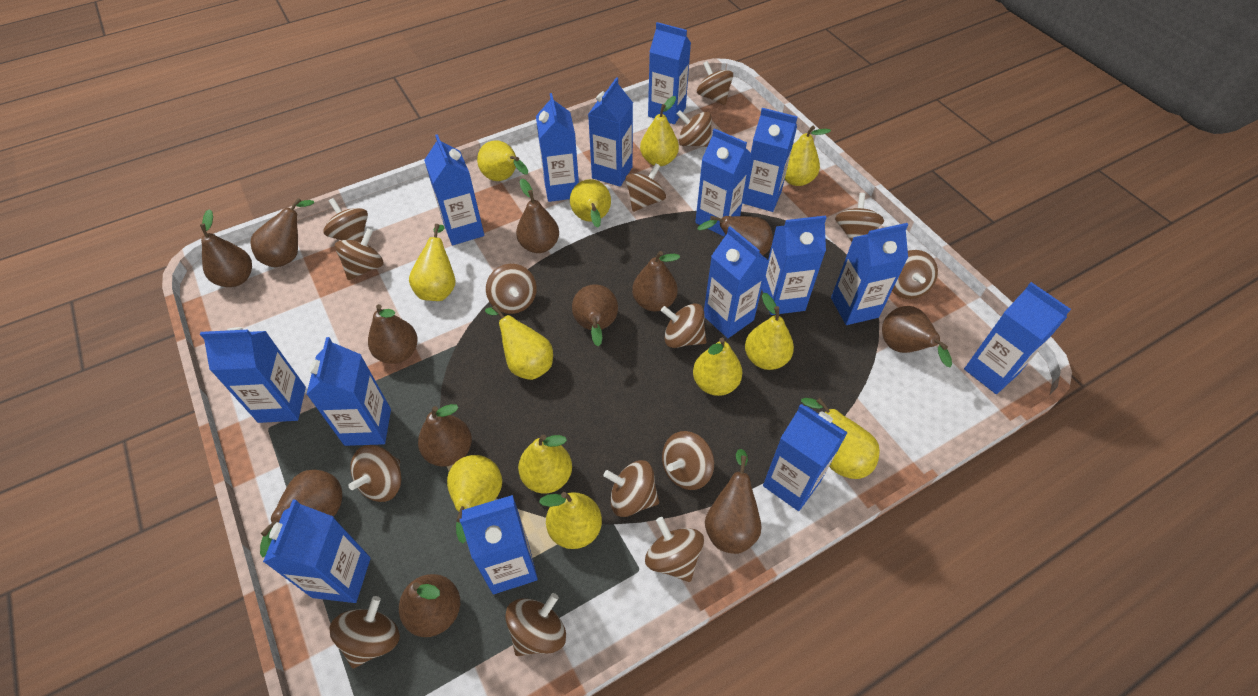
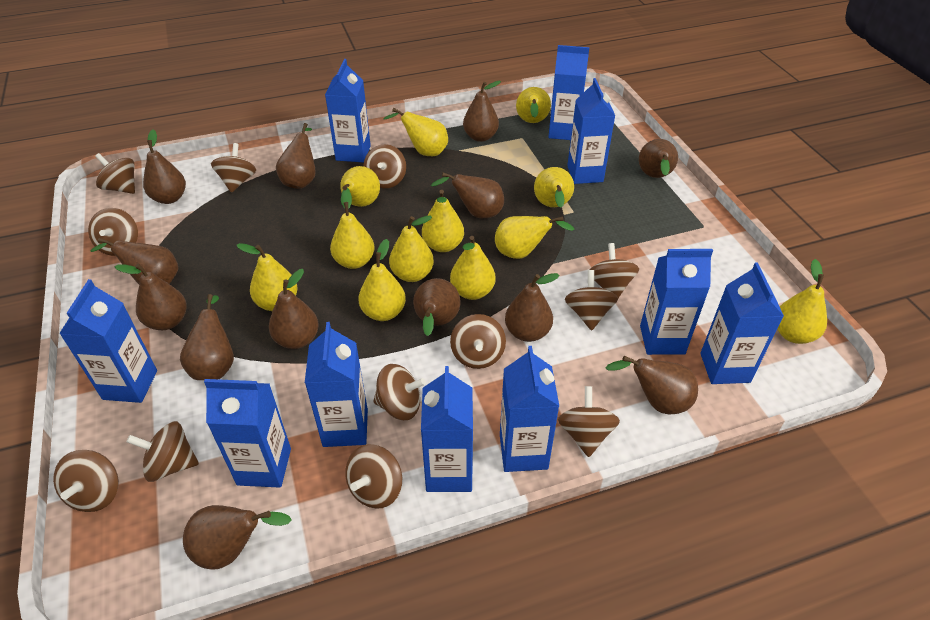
blue carton: 15 -> 10
brown pear: 12 -> 13
brown spinning top: 15 -> 12

